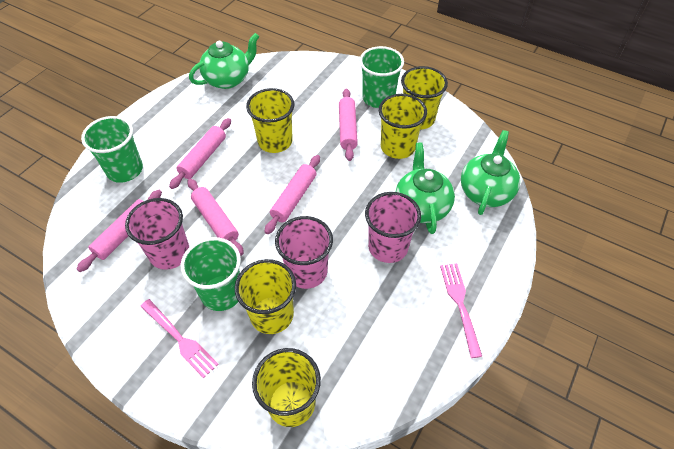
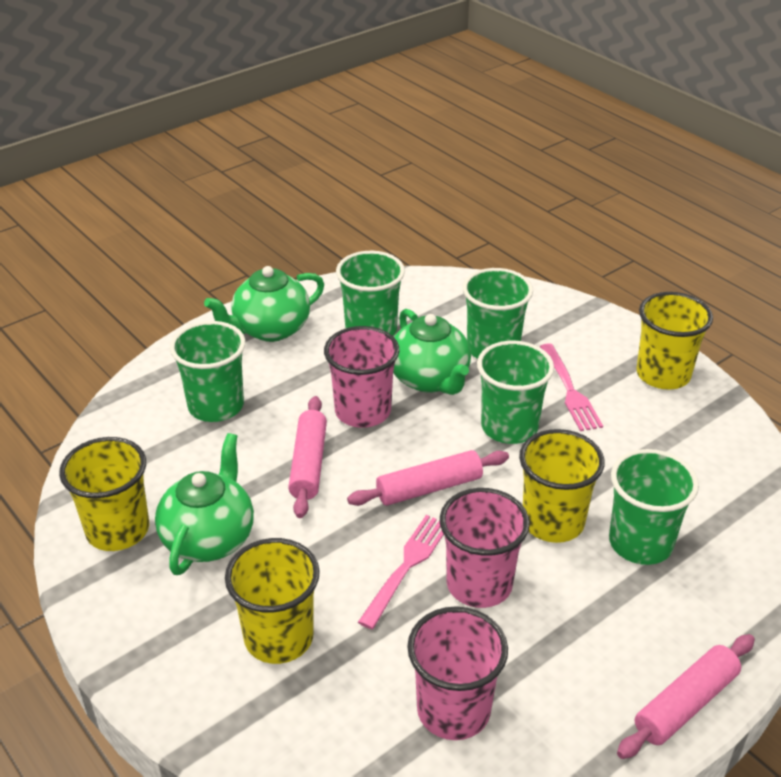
green cup: 3 -> 5
pink rolling pin: 5 -> 3
yellow cup: 5 -> 4

